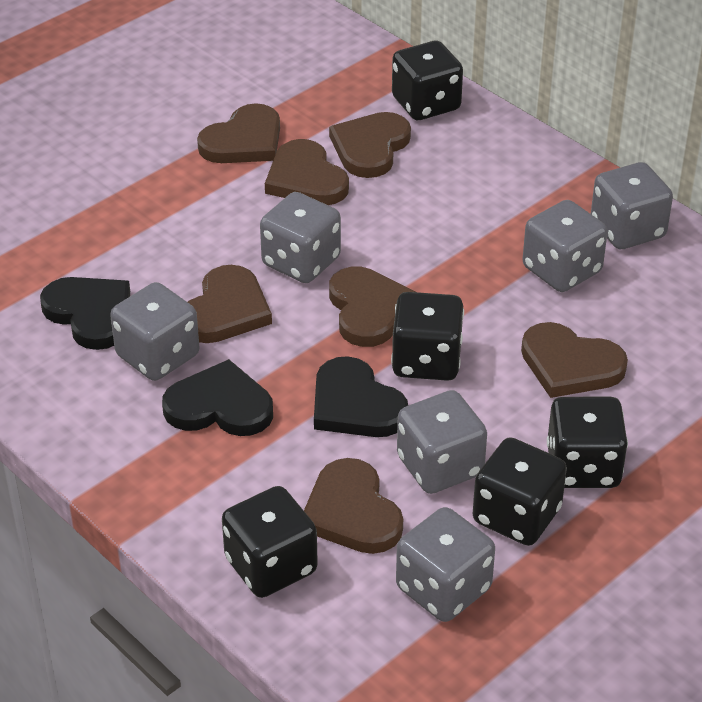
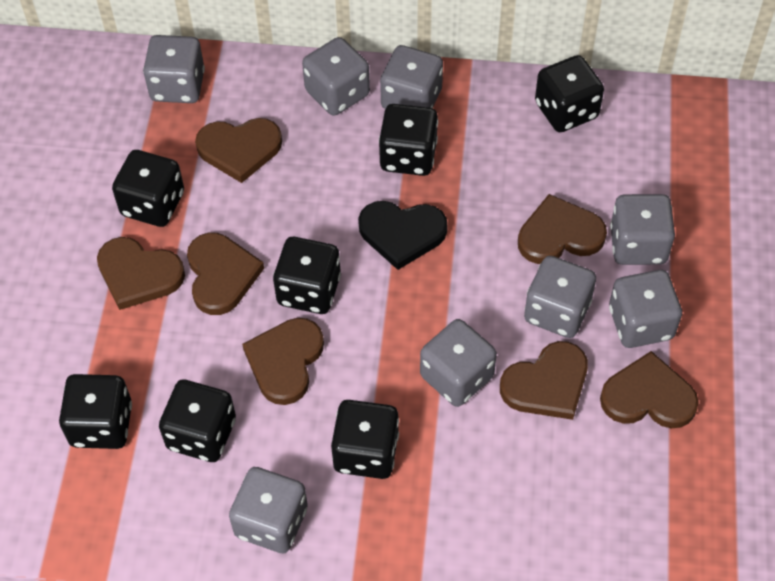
black dice: 5 -> 7
black heart: 3 -> 1
grey dice: 6 -> 8

